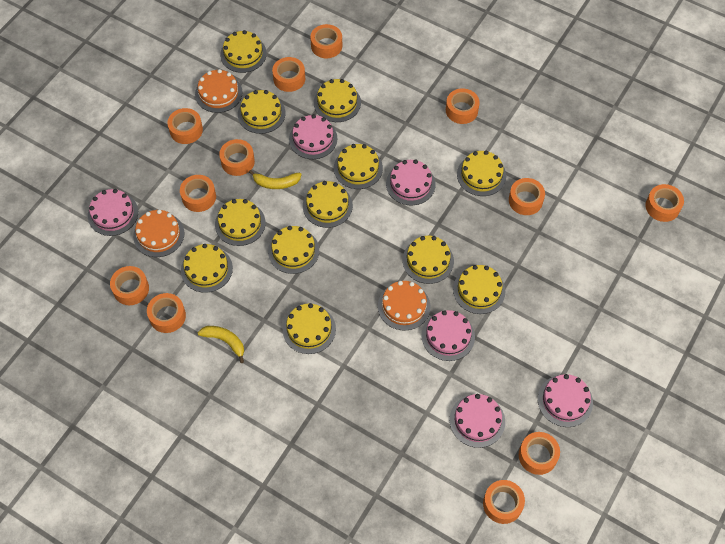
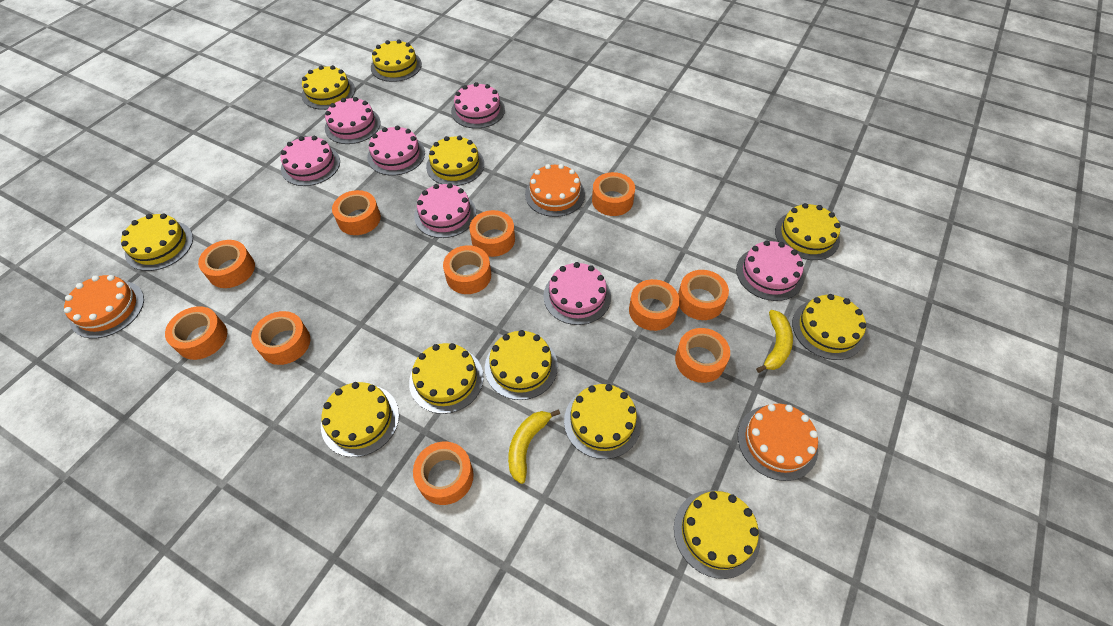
orange tape: 12 -> 11
pink cake: 6 -> 7
yellow cake: 12 -> 11

